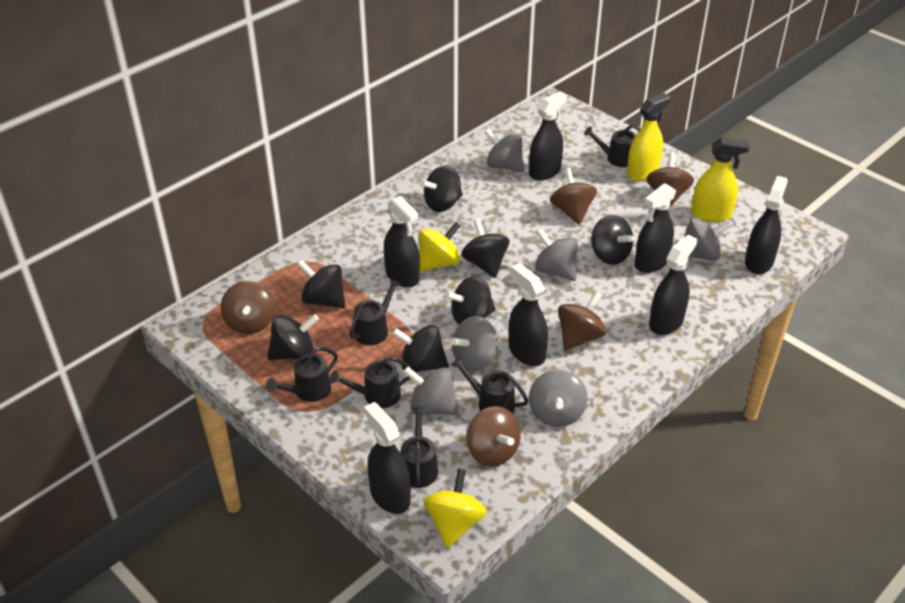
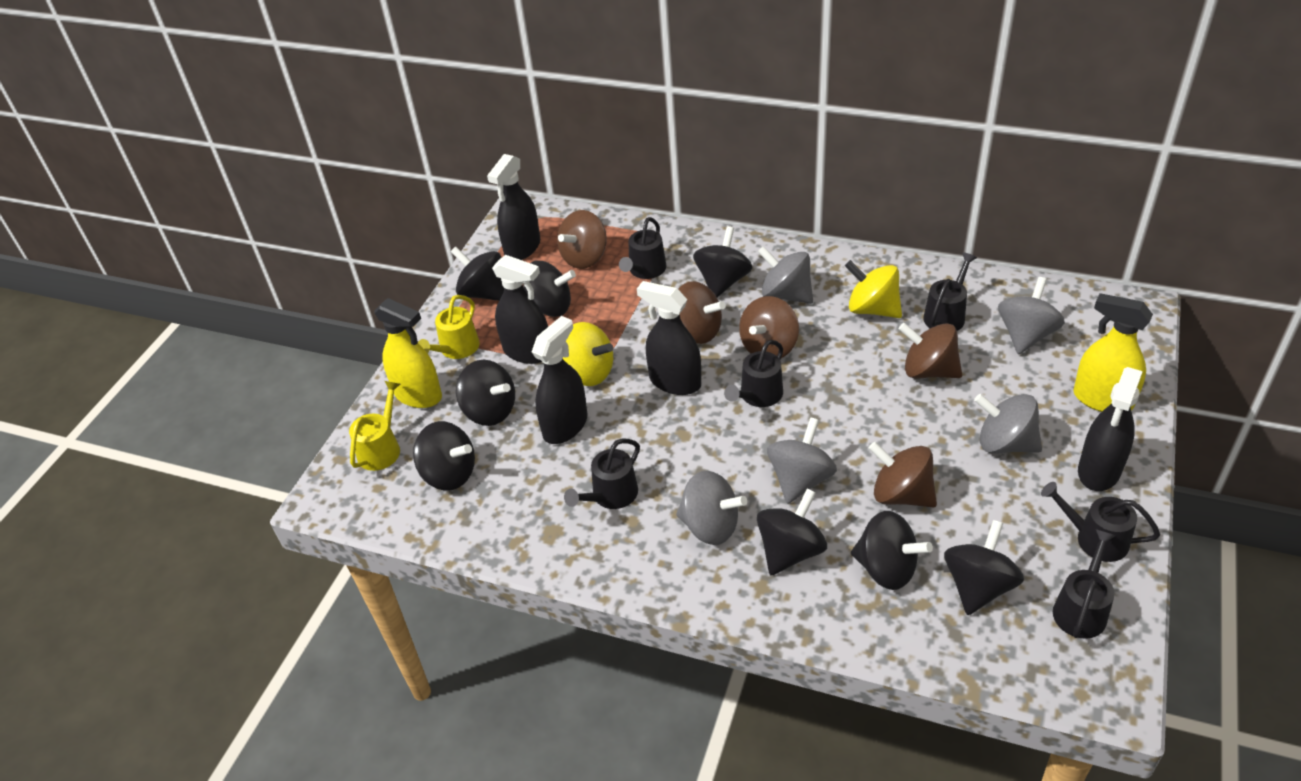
black spinning top: 7 -> 8
black spray bottle: 7 -> 5
grey spinning top: 6 -> 5
yellow watering can: 0 -> 2

